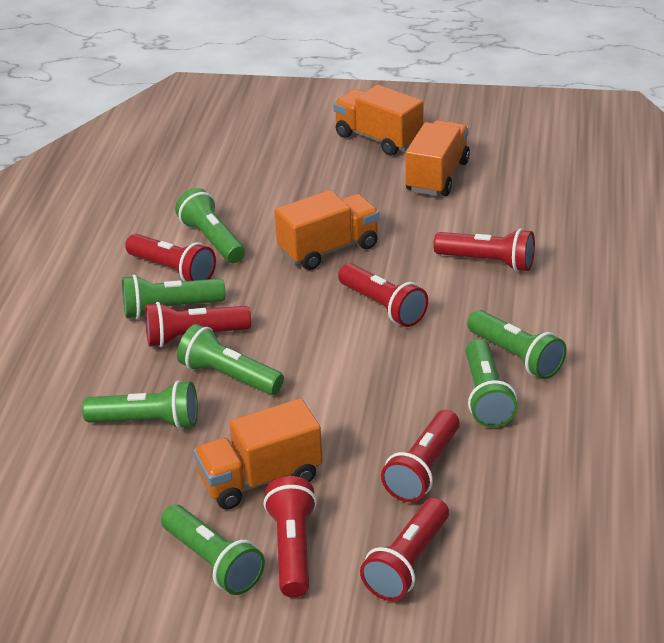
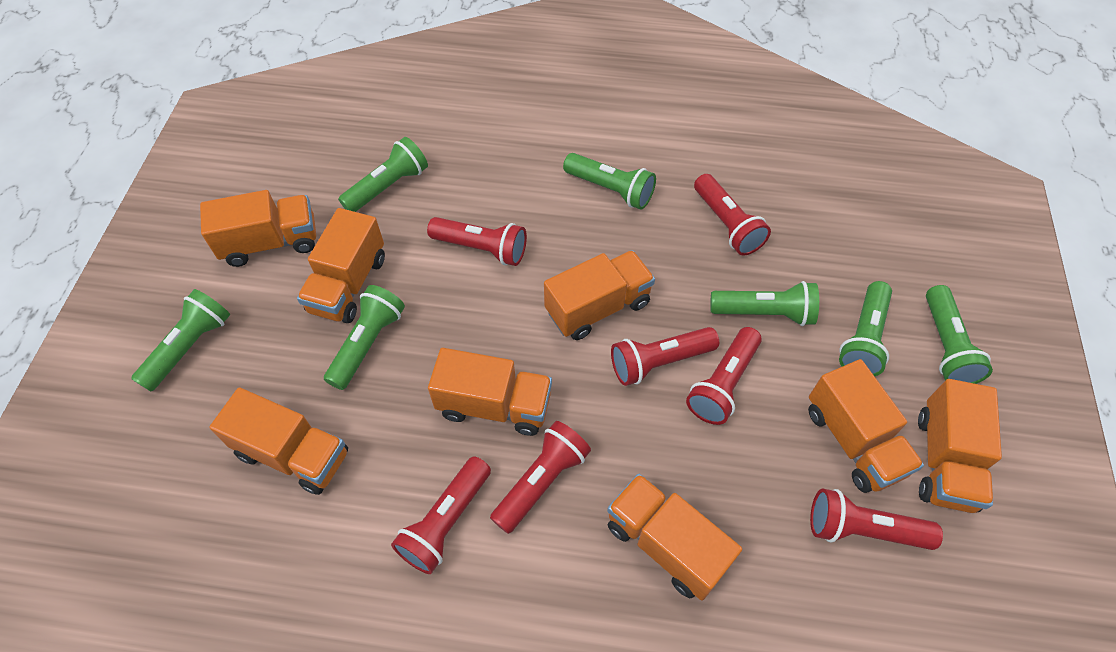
orange truck: 4 -> 8

